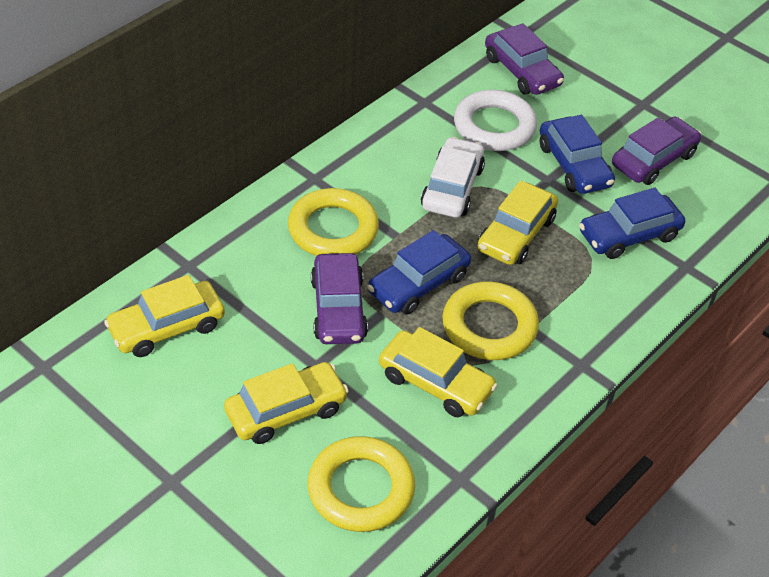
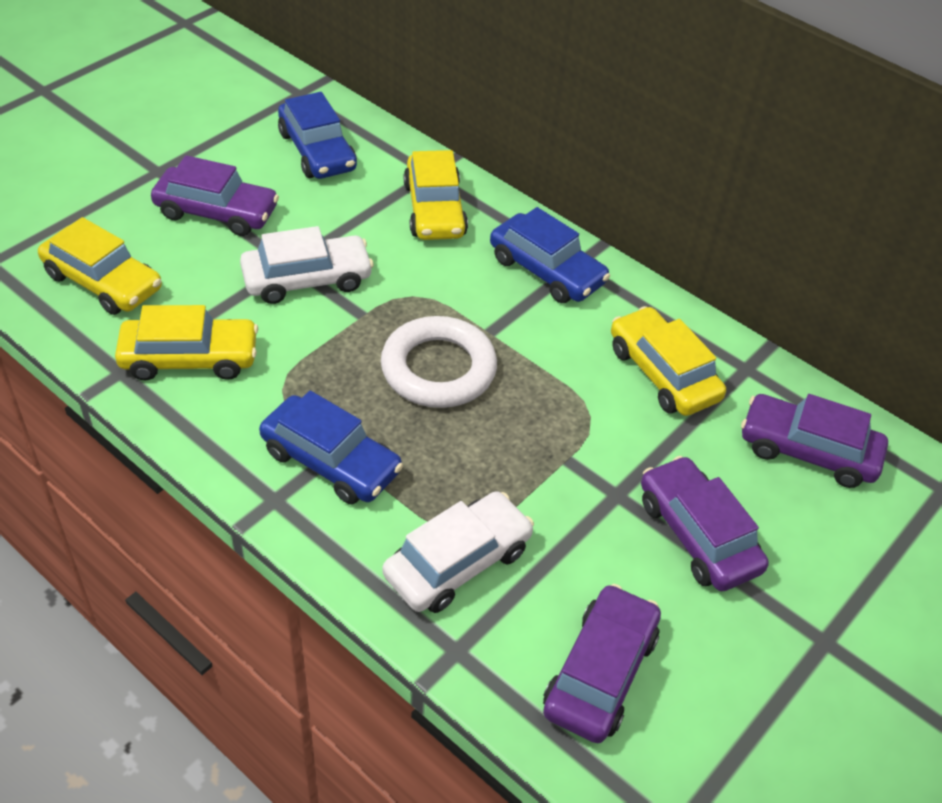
purple car: 3 -> 4
white car: 1 -> 2
yellow ring: 3 -> 0

